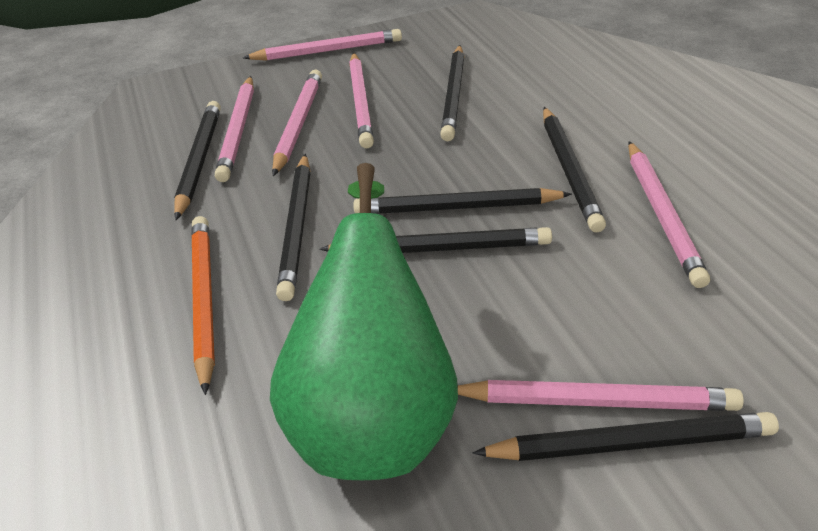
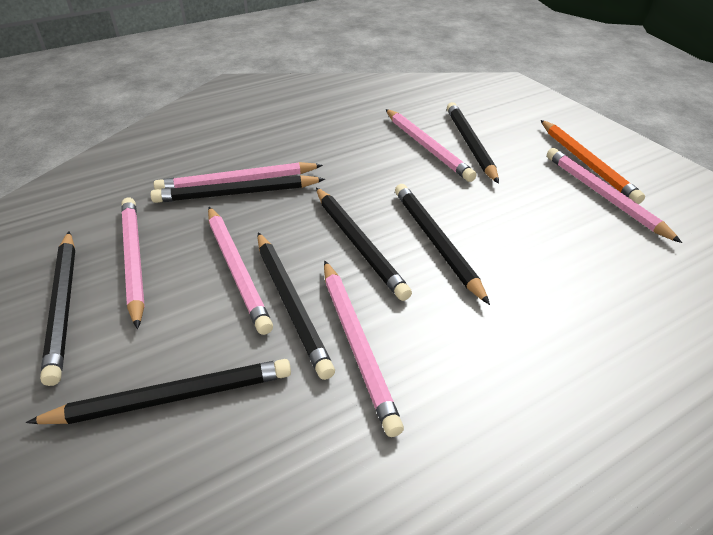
green pear: 1 -> 0

